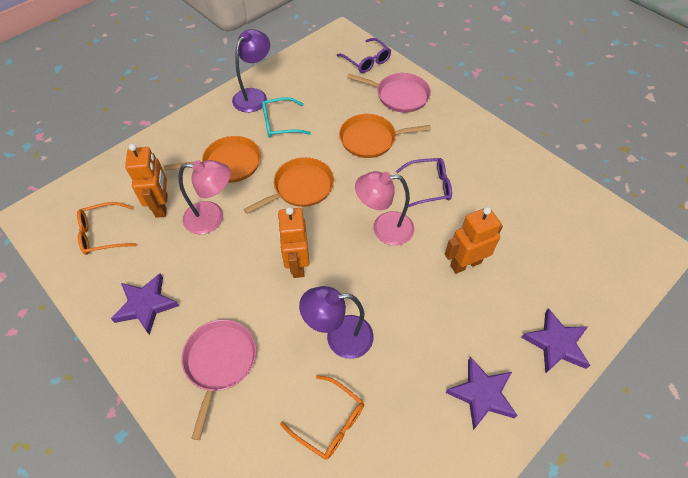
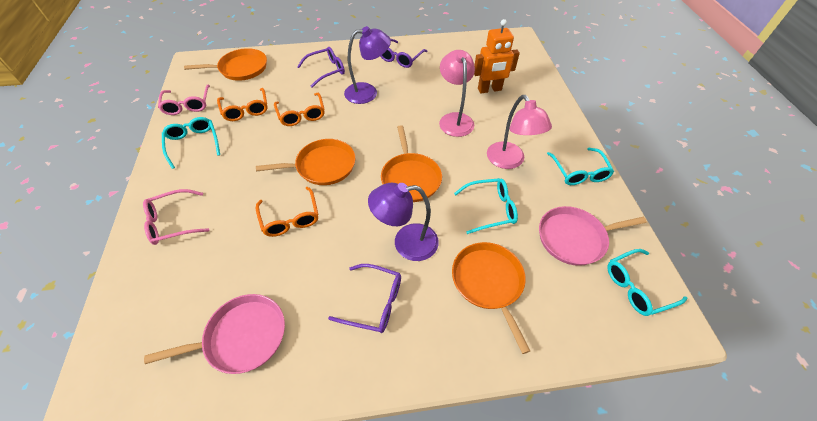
orange glasses: 2 -> 3
orange pan: 3 -> 4
orange robot: 3 -> 1
pink glasses: 0 -> 2
purple glasses: 2 -> 3
purple star: 3 -> 0
turquoise glasses: 1 -> 4

